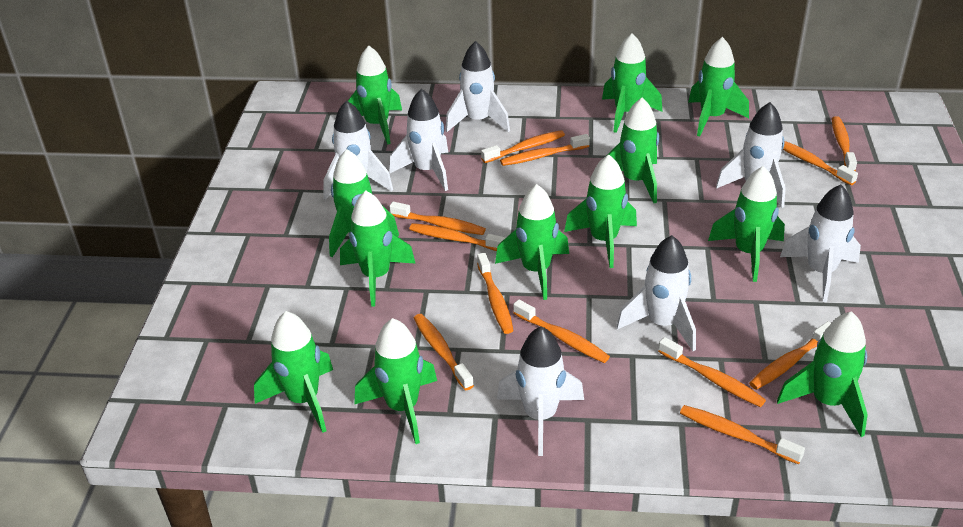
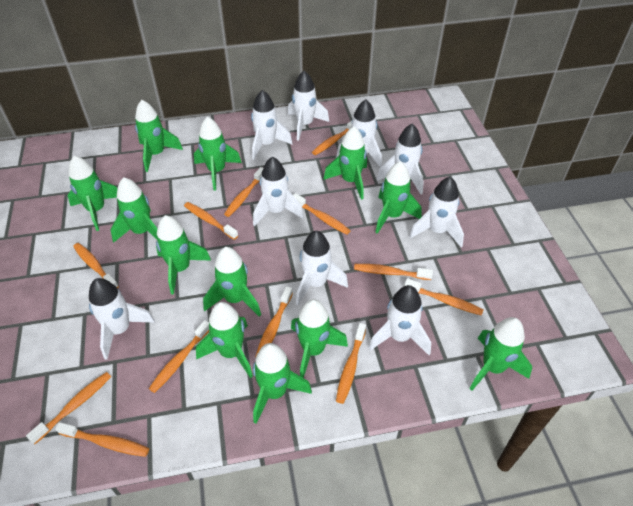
white rocket: 7 -> 9

